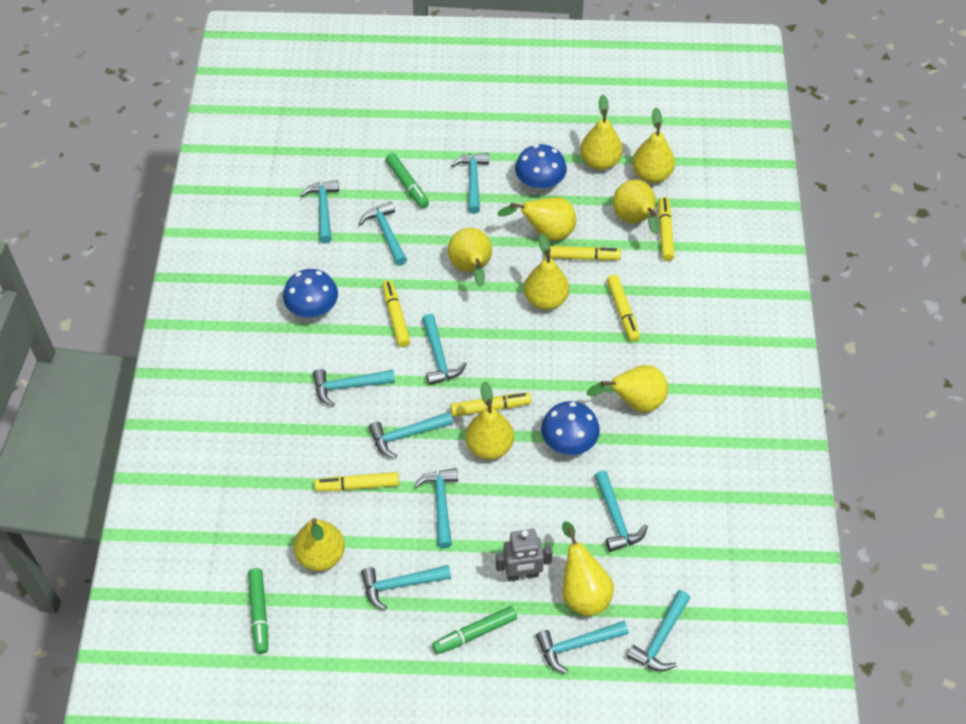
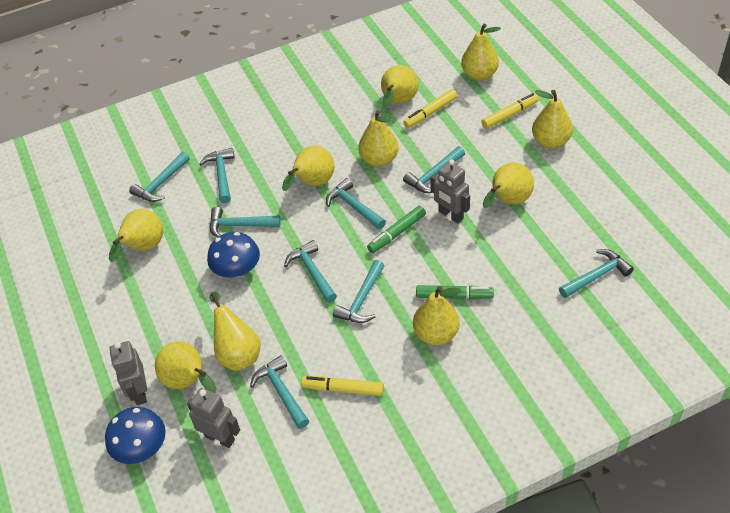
blue mushroom: 3 -> 2
green marker: 3 -> 2
grey robot: 1 -> 3
turquoise hammer: 11 -> 9
yellow marker: 6 -> 3

